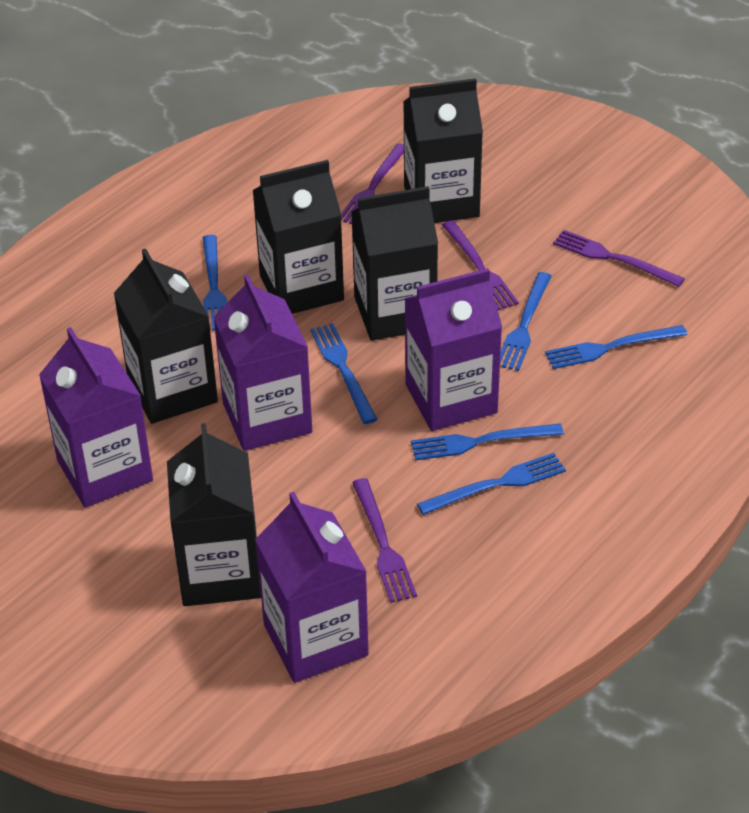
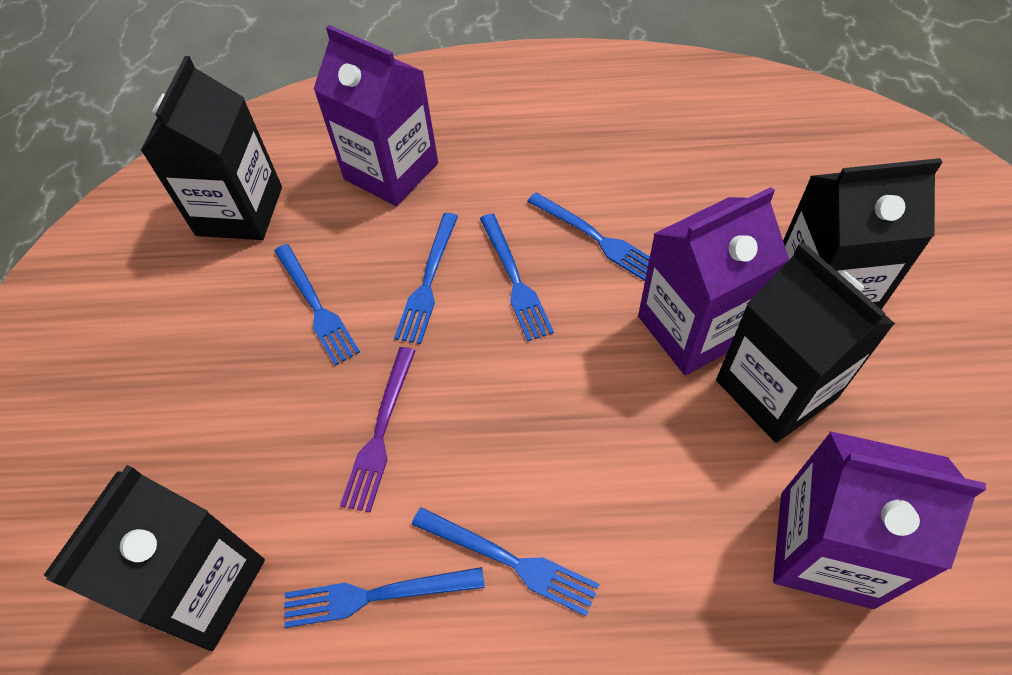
black carton: 5 -> 4
purple carton: 4 -> 3
purple fork: 4 -> 1

